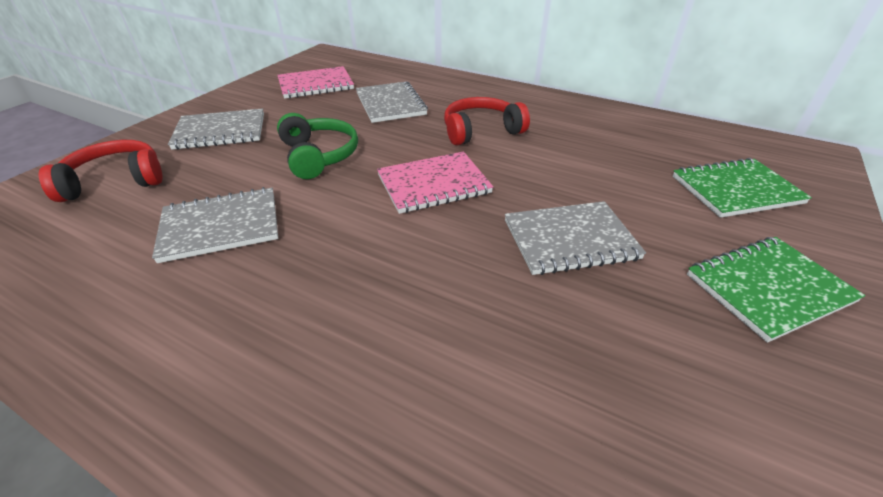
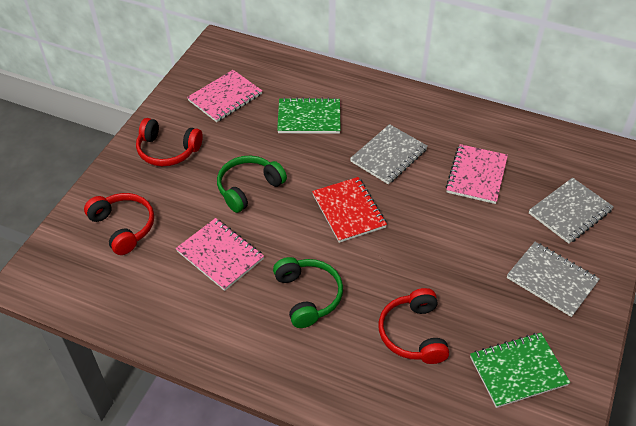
green headphones: 1 -> 2
grey notebook: 4 -> 3
pink notebook: 2 -> 3
red headphones: 2 -> 3
red notebook: 0 -> 1

